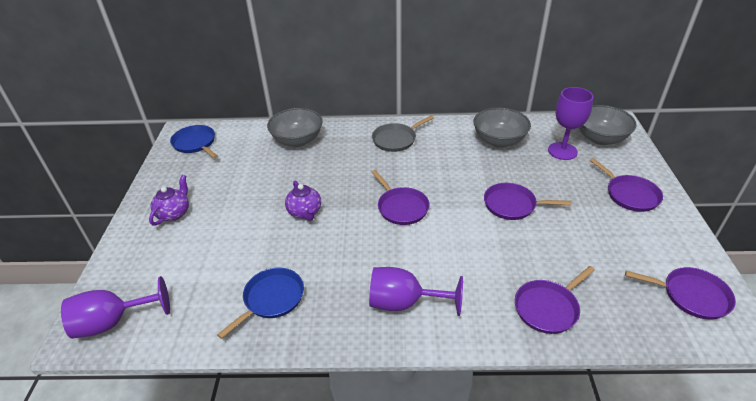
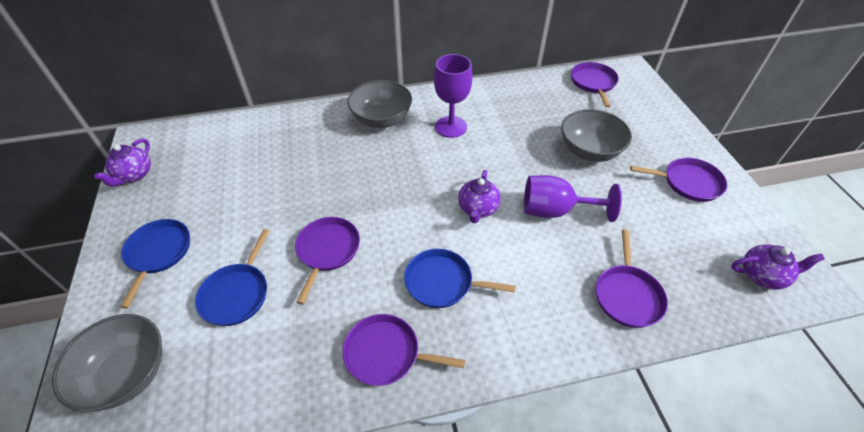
blue pan: 2 -> 3
grey pan: 1 -> 0
purple goblet: 3 -> 2
purple teapot: 2 -> 3

